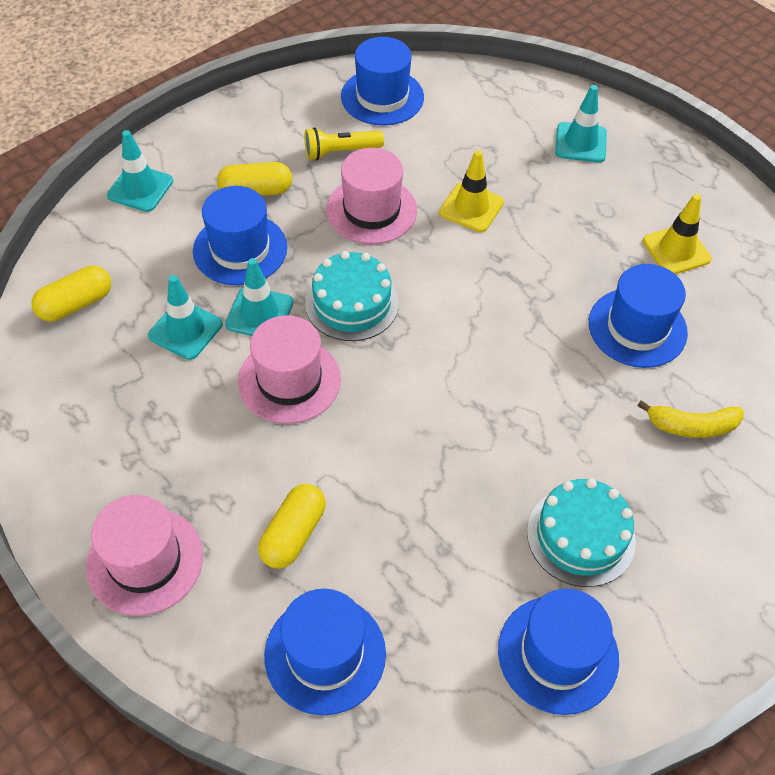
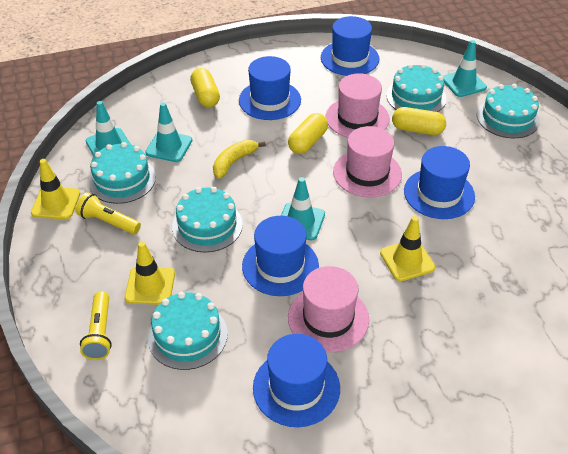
turquoise cake: 2 -> 5
yellow flashlight: 1 -> 2
yellow traffic cone: 2 -> 3

